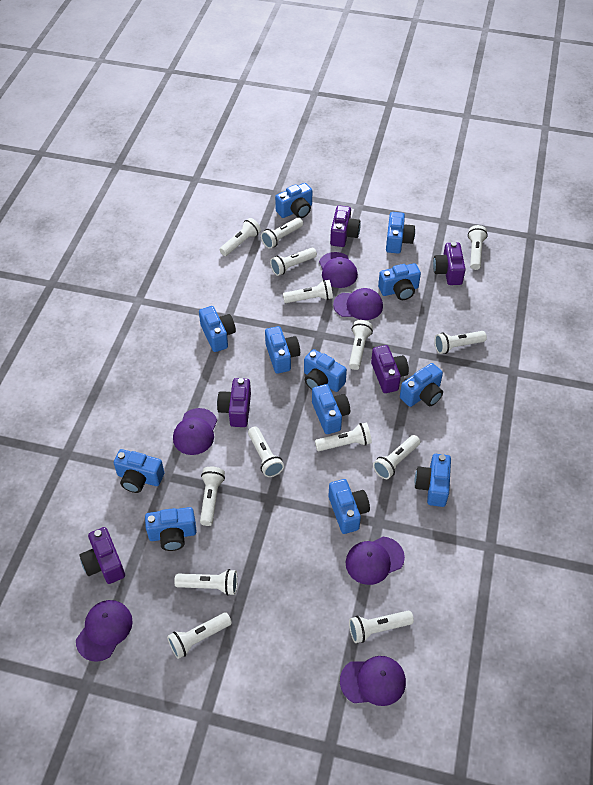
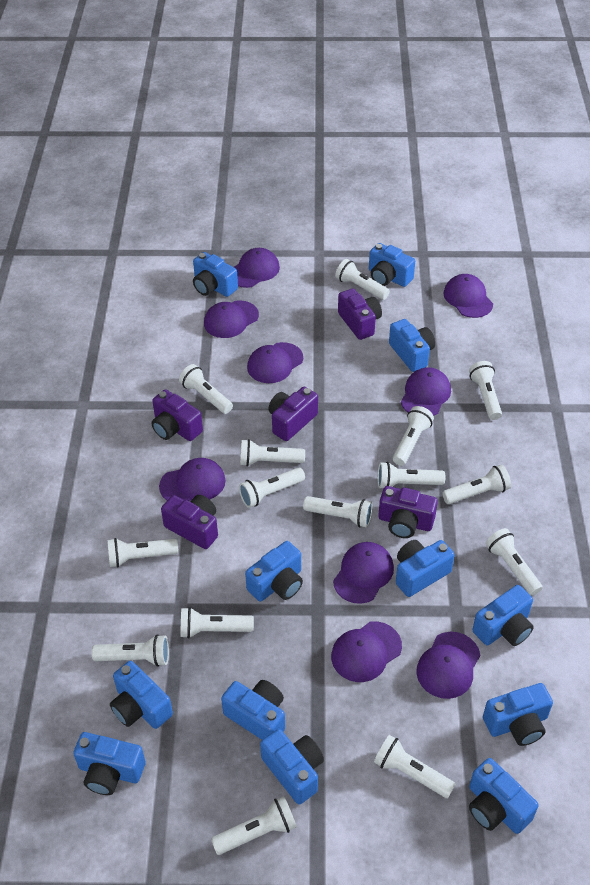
purple cap: 6 -> 9
white flashlight: 14 -> 15

